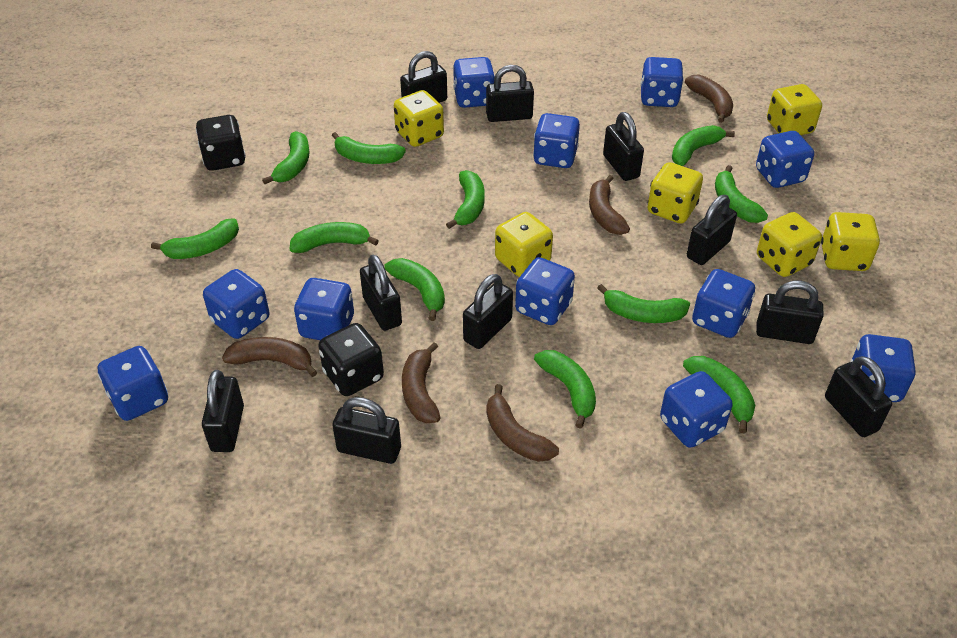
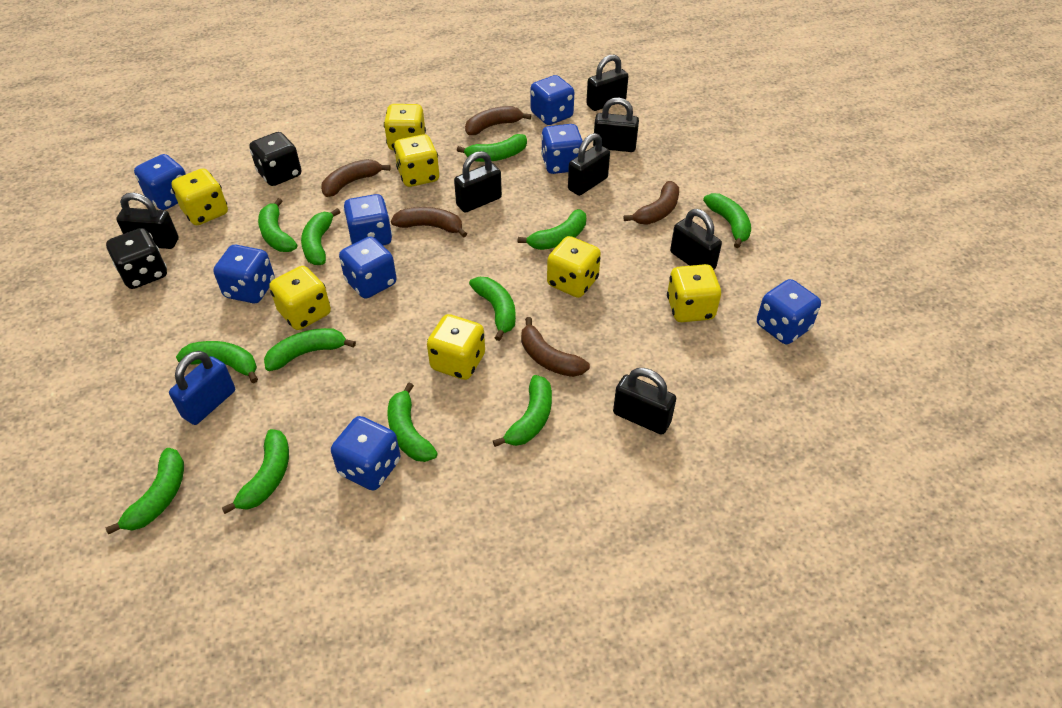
black padlock: 10 -> 7
blue dice: 11 -> 8
blue padlock: 0 -> 1
green banana: 11 -> 12
yellow dice: 6 -> 7

